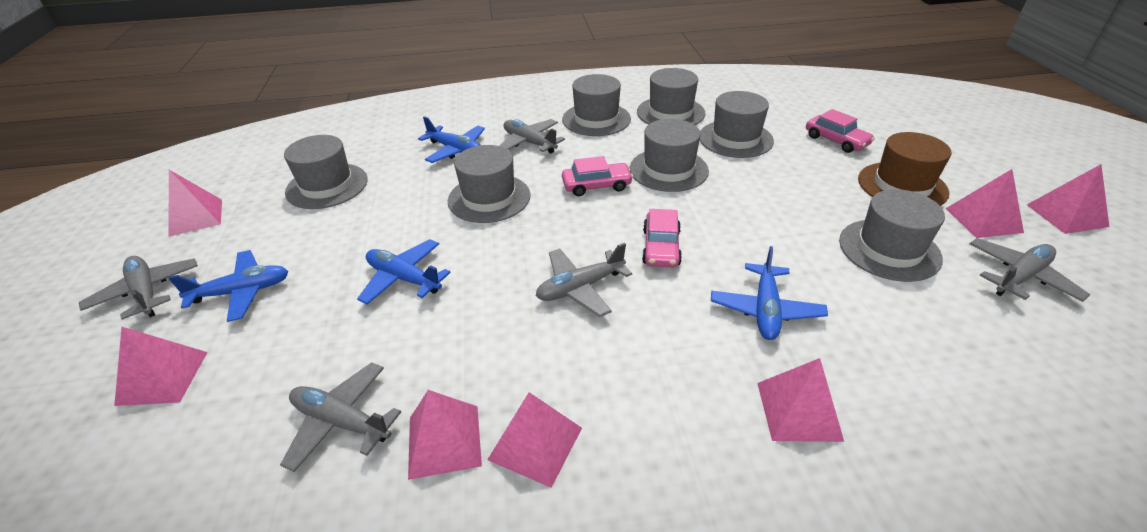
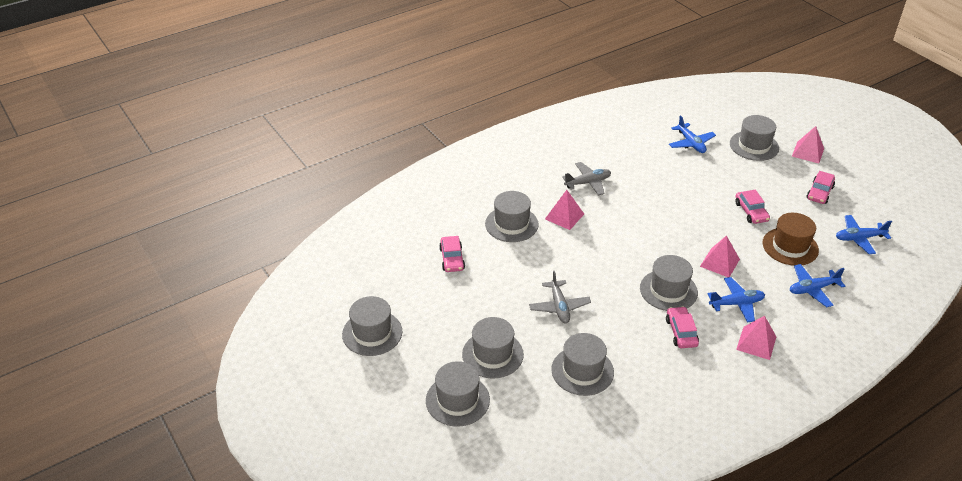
grey plane: 5 -> 2
pink car: 3 -> 4
pink pyramid: 7 -> 4

